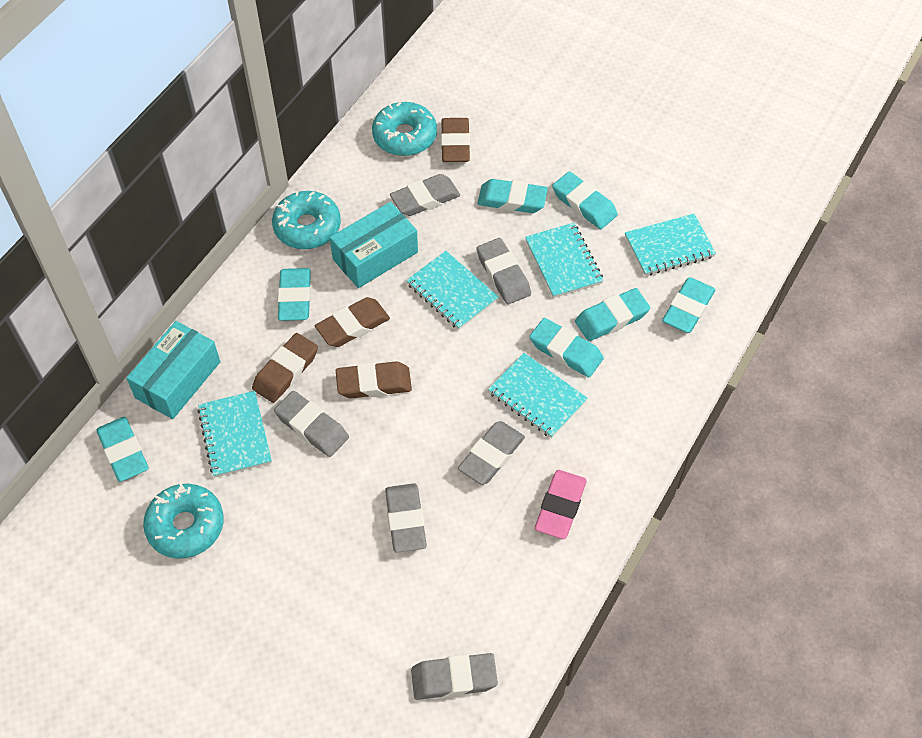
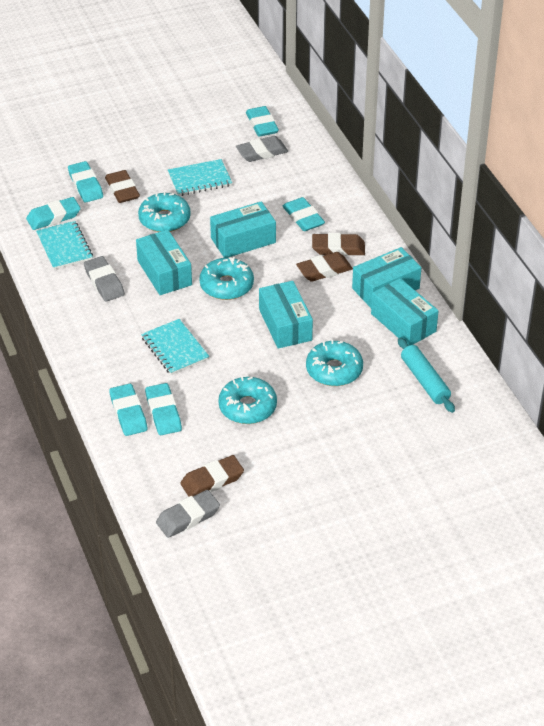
grey eraser: 6 -> 3
pink eraser: 1 -> 0
turquoise box: 2 -> 5
turquoise donut: 3 -> 4
turquoise eraser: 7 -> 6
turquoise notebook: 5 -> 3
turquoise rolling pin: 0 -> 1

